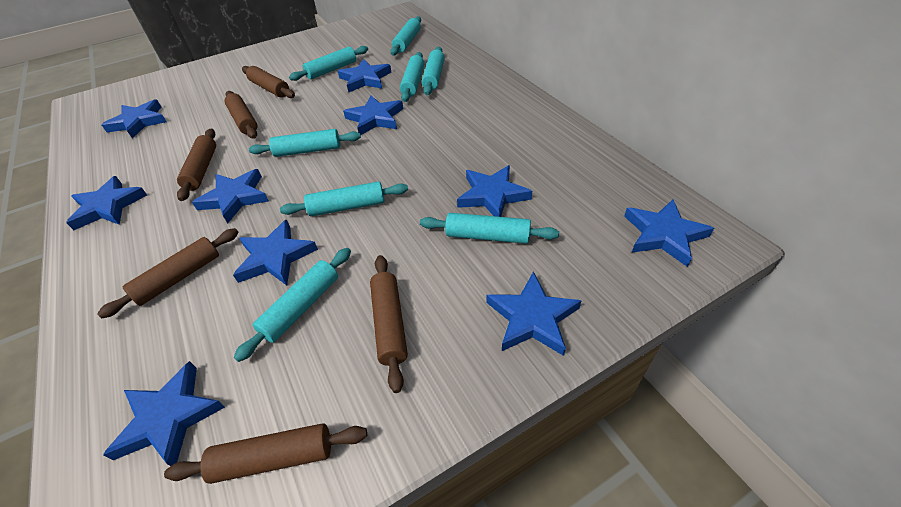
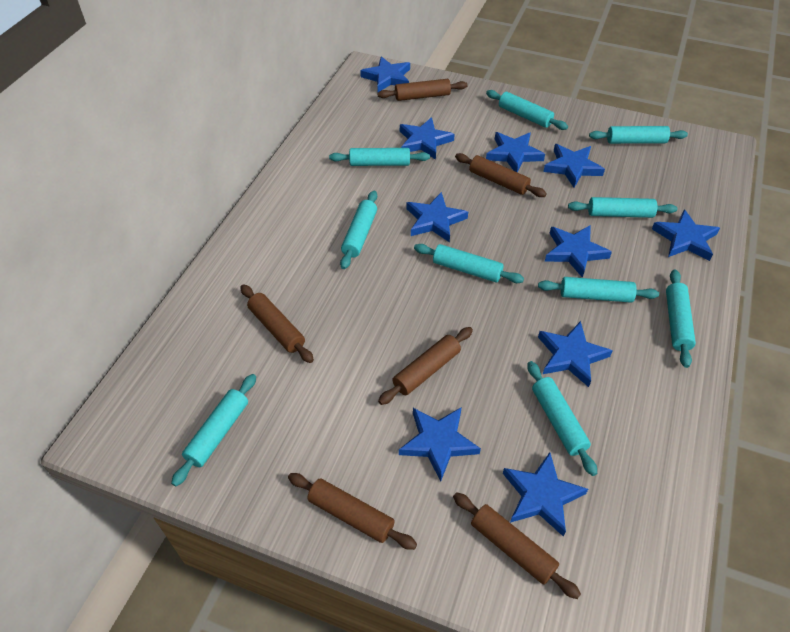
turquoise rolling pin: 8 -> 10

